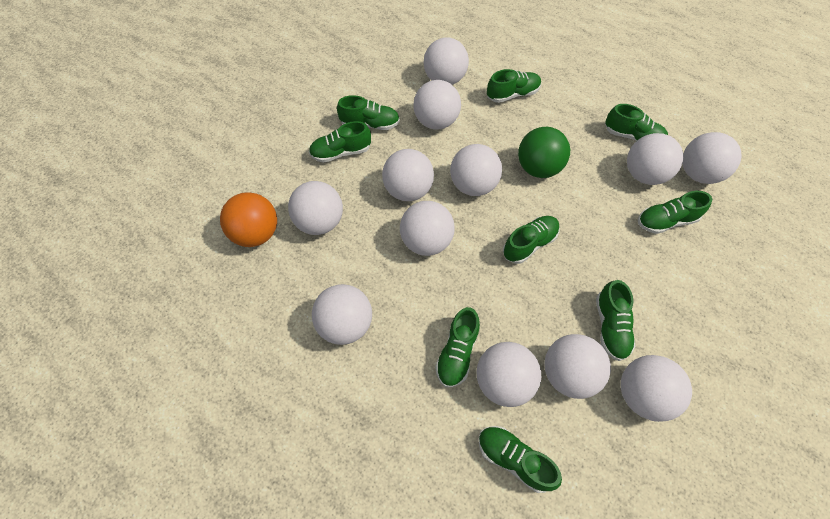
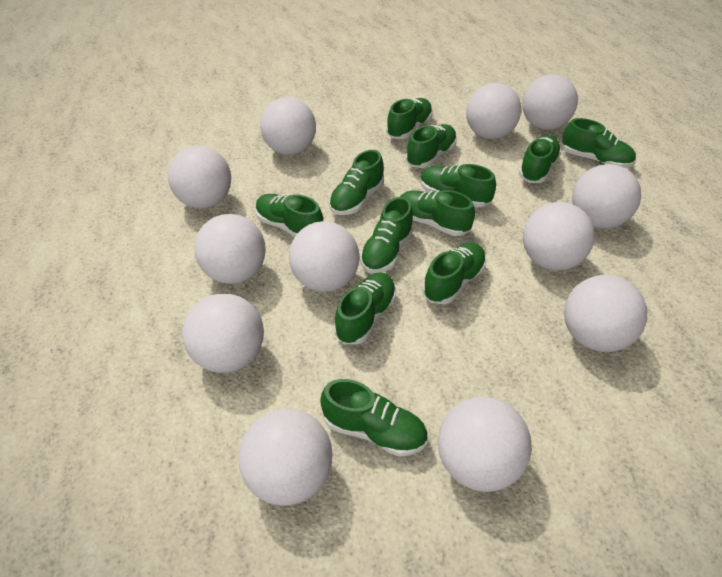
green ball: 1 -> 0
green shoe: 9 -> 12
orange ball: 1 -> 0

